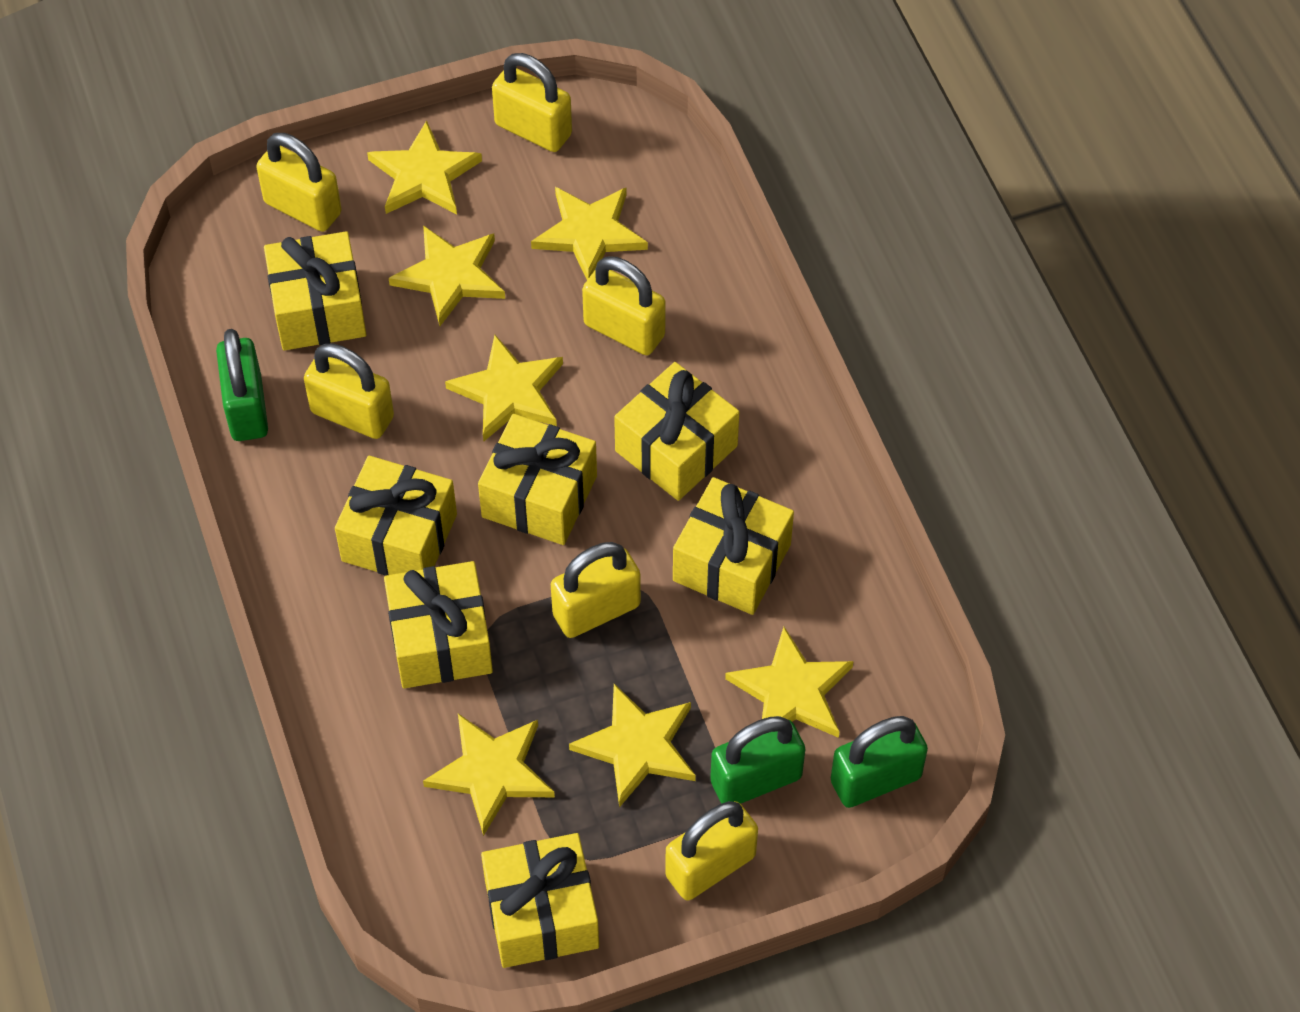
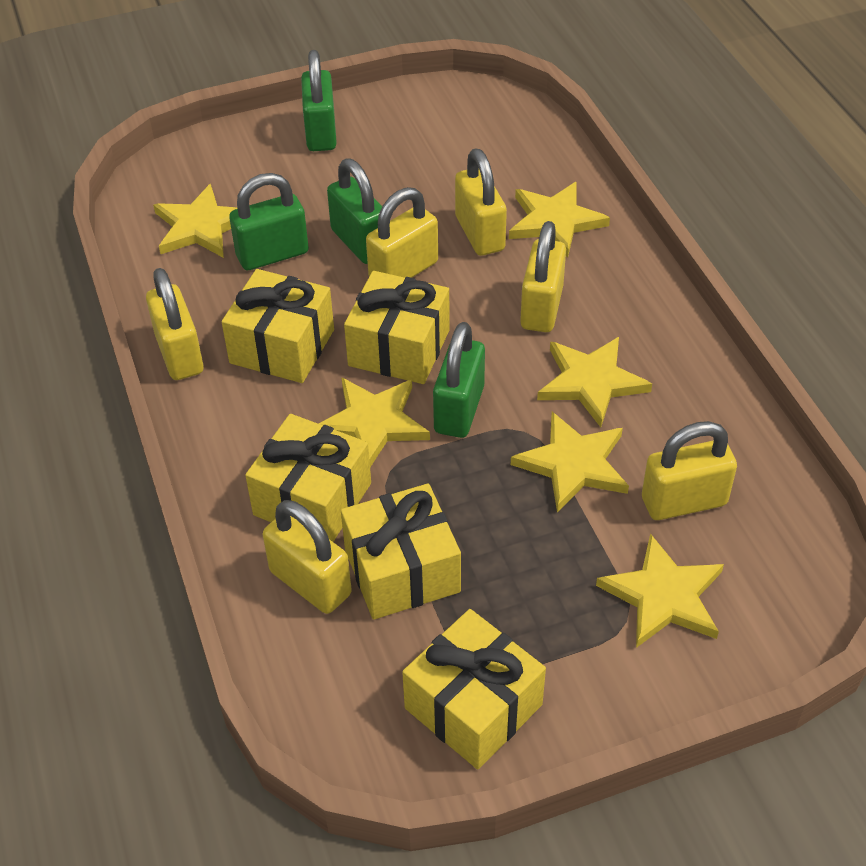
green padlock: 3 -> 4
yellow gift: 7 -> 5
yellow star: 7 -> 6

